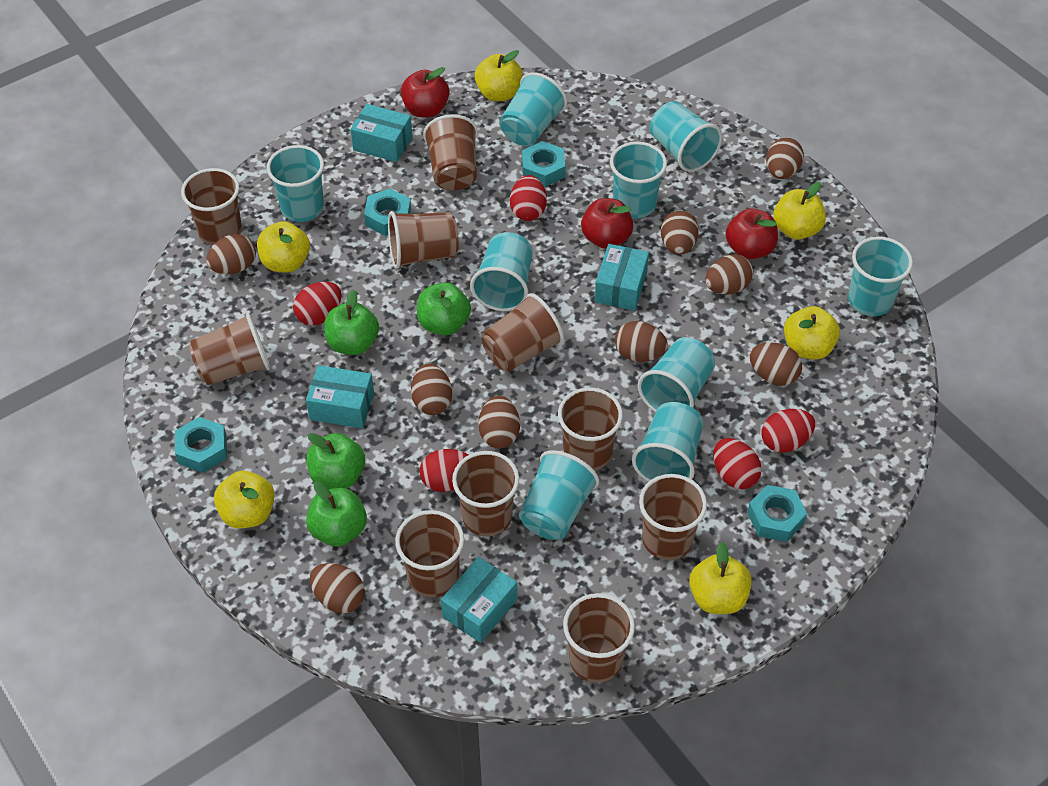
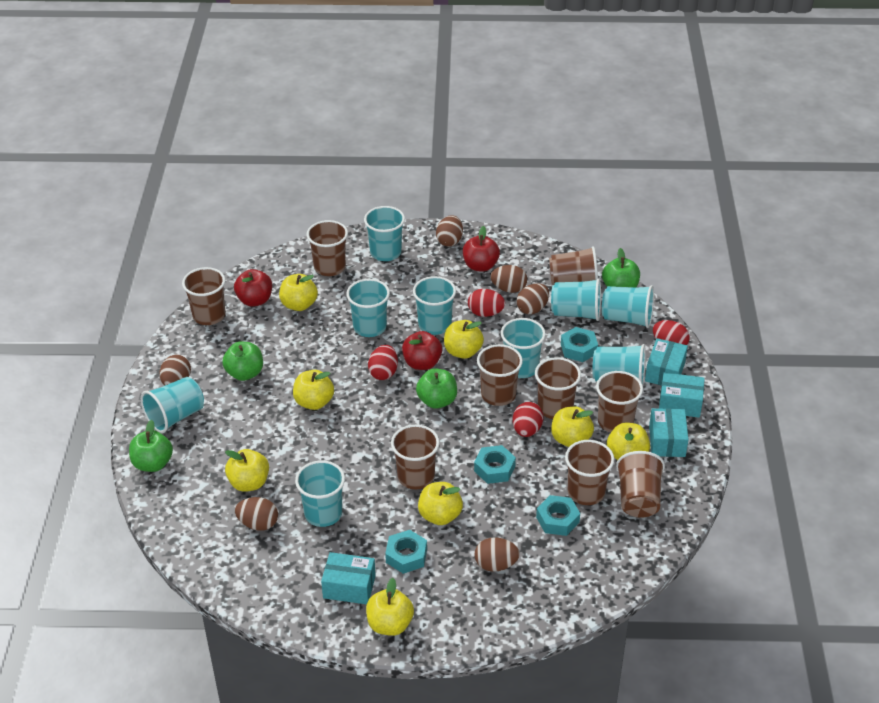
brown cup: 10 -> 9
brown egg: 9 -> 6
red egg: 5 -> 4
yellow apple: 6 -> 8

